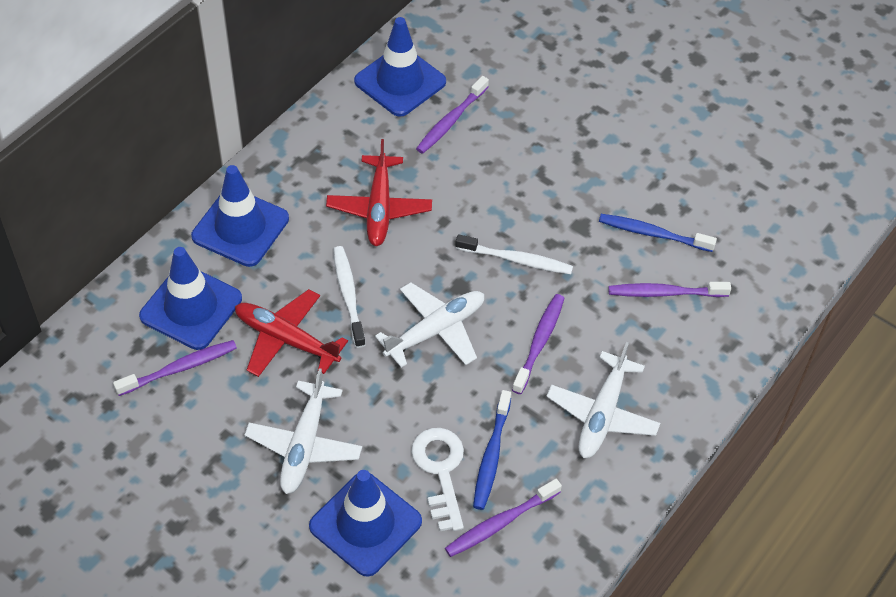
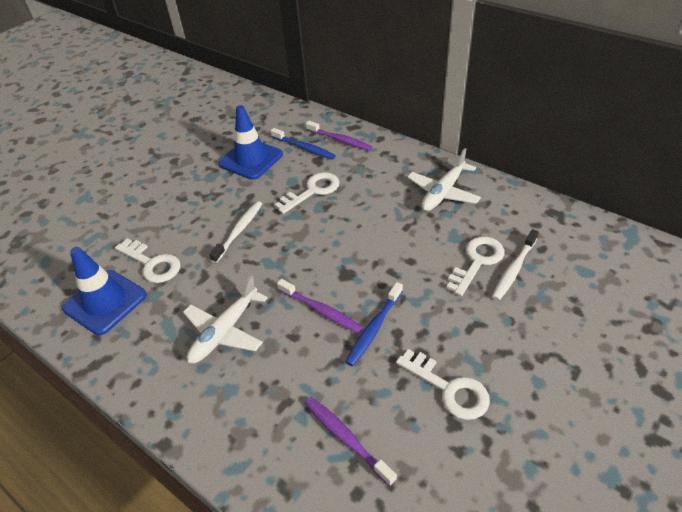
blue traffic cone: 4 -> 2
purple toothbrush: 5 -> 3
red plane: 2 -> 0
white key: 1 -> 4
white plane: 3 -> 2

